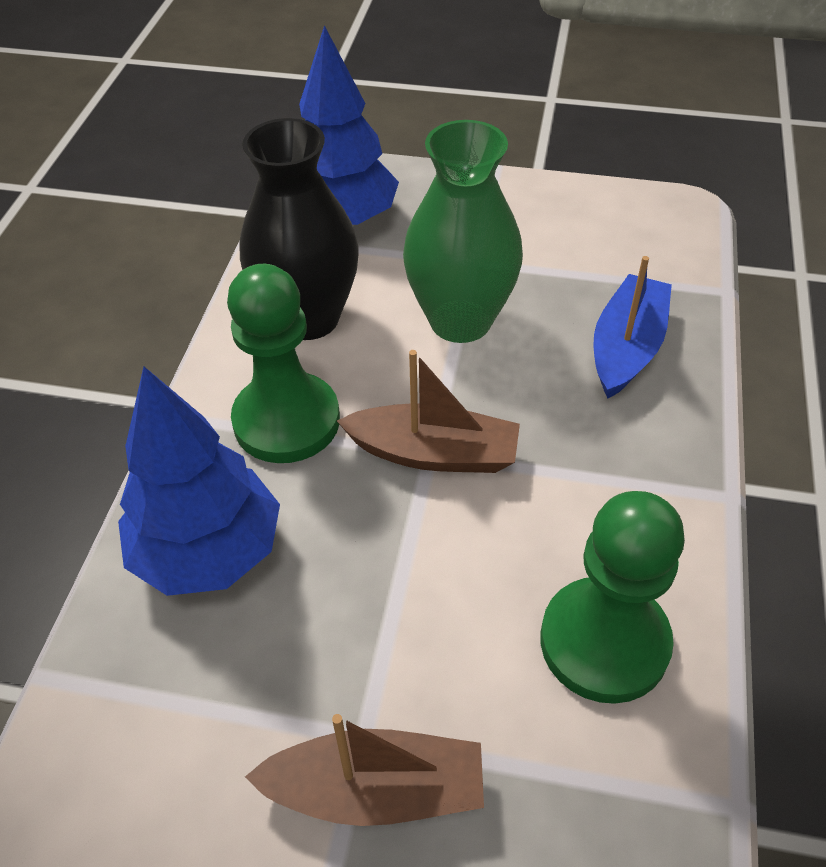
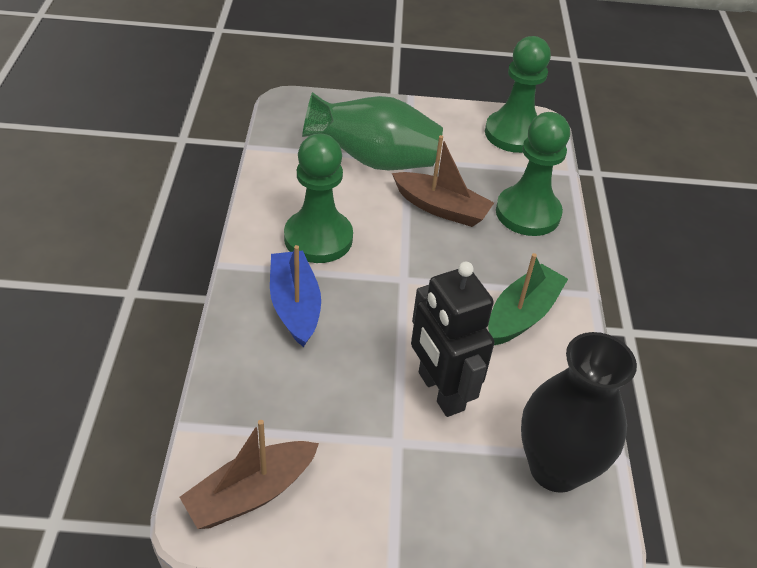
black robot: 0 -> 1
blue tree: 2 -> 0
green boat: 0 -> 1
green pawn: 2 -> 3

